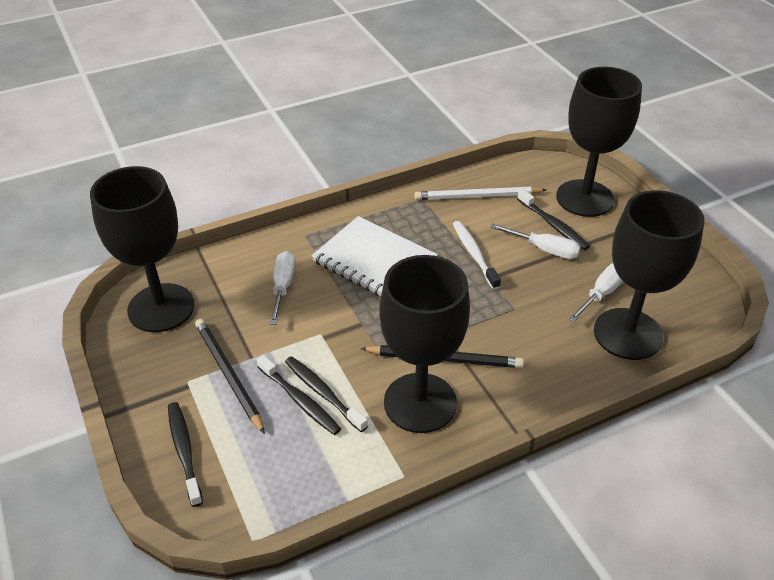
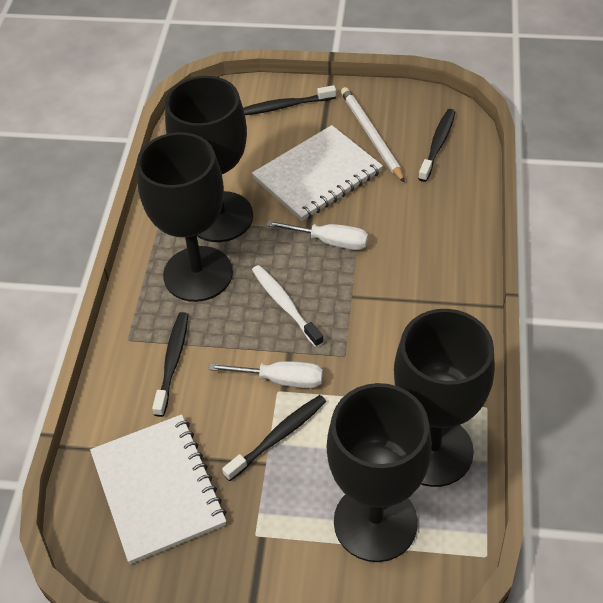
black pencil: 2 -> 0
white notebook: 1 -> 2
white screwdriver: 3 -> 2

